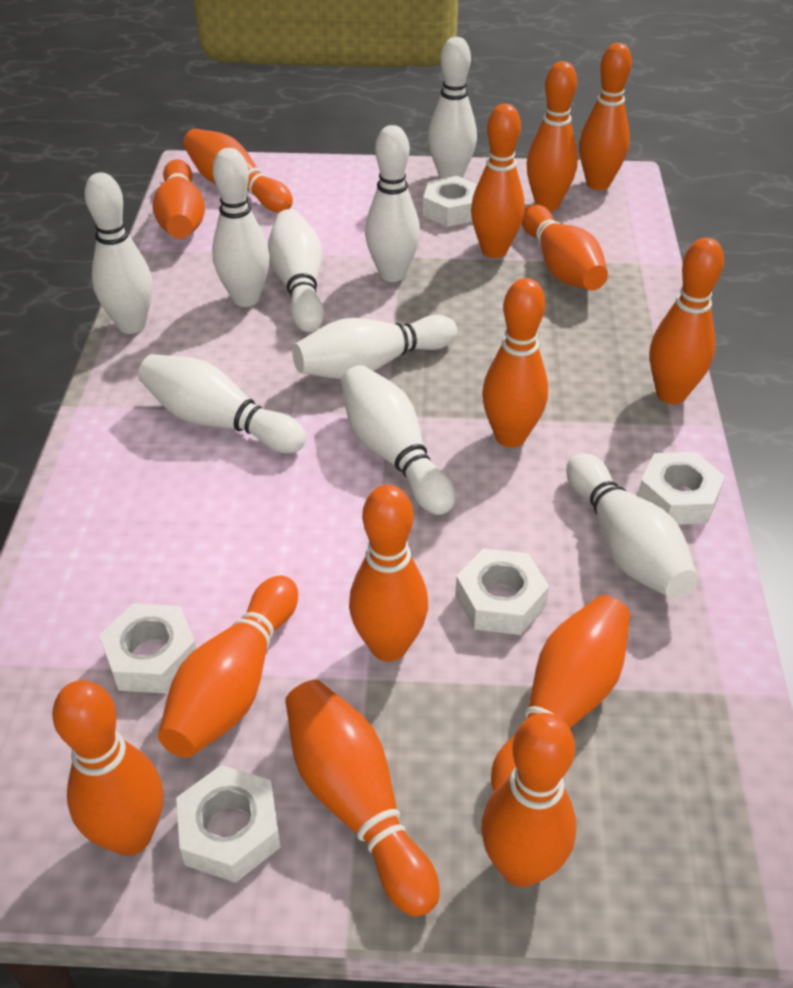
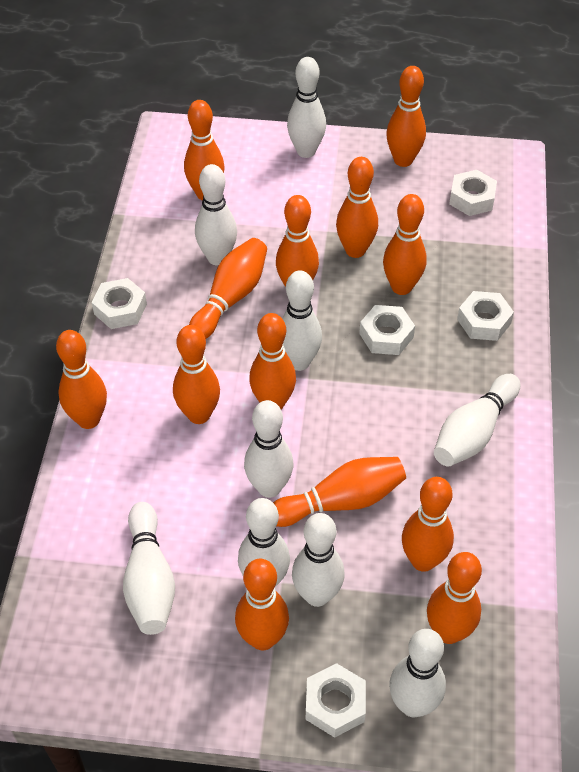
orange bowling pin: 14 -> 13

